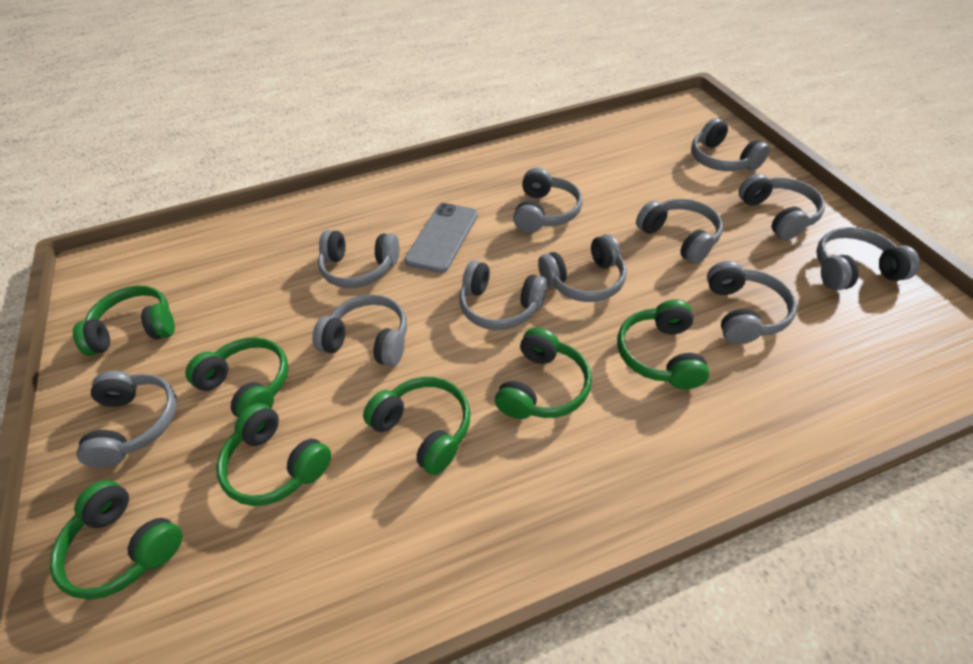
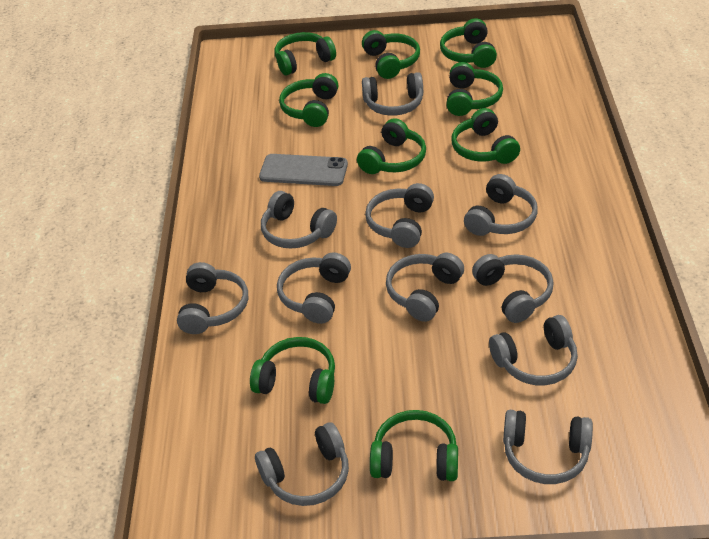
green headphones: 7 -> 9

